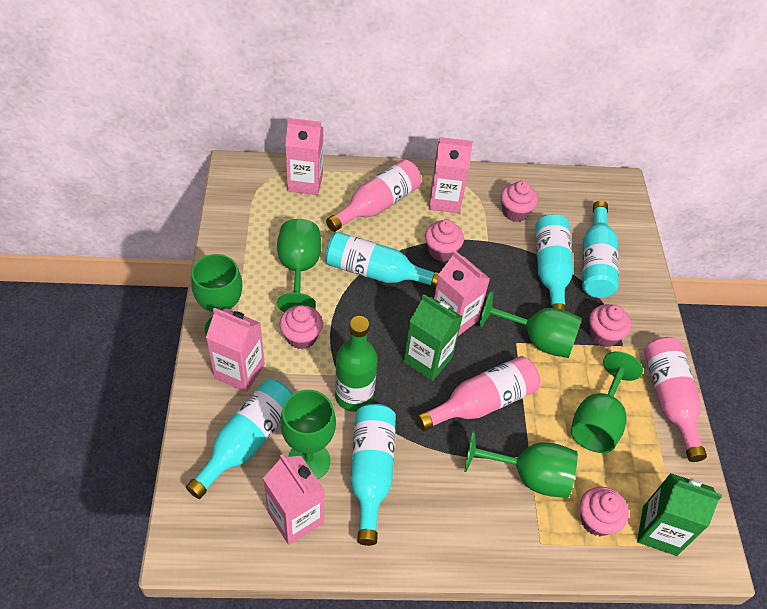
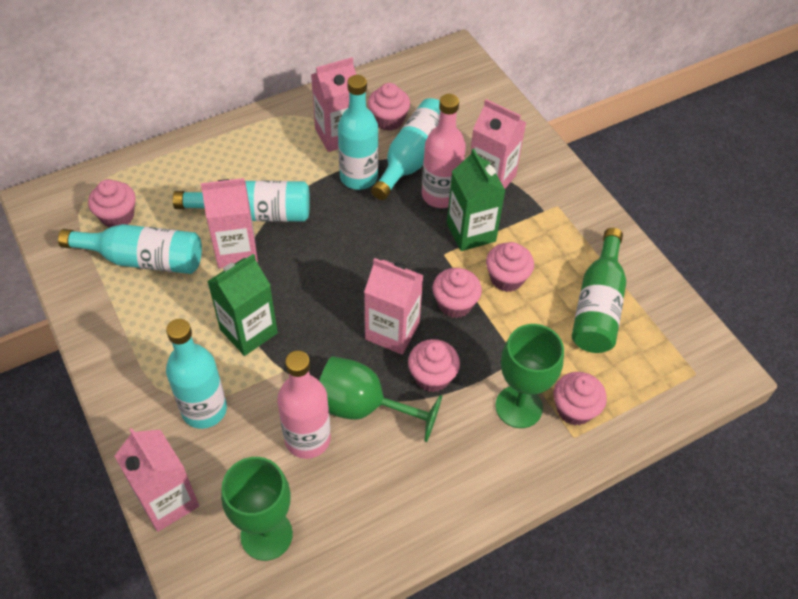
green goblet: 6 -> 3
pink bottle: 3 -> 2
pink cupcake: 5 -> 6

